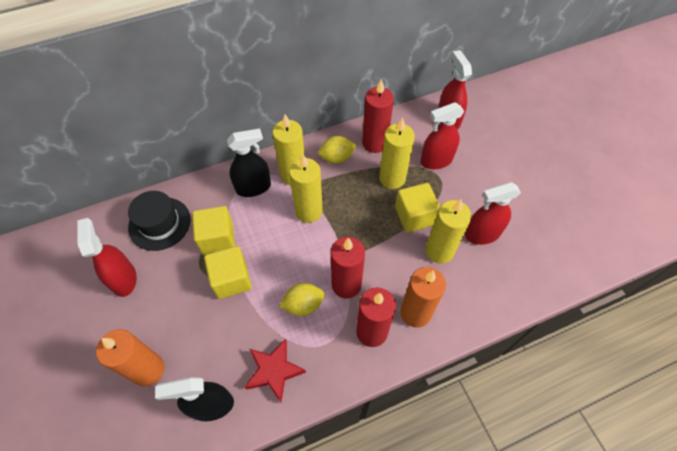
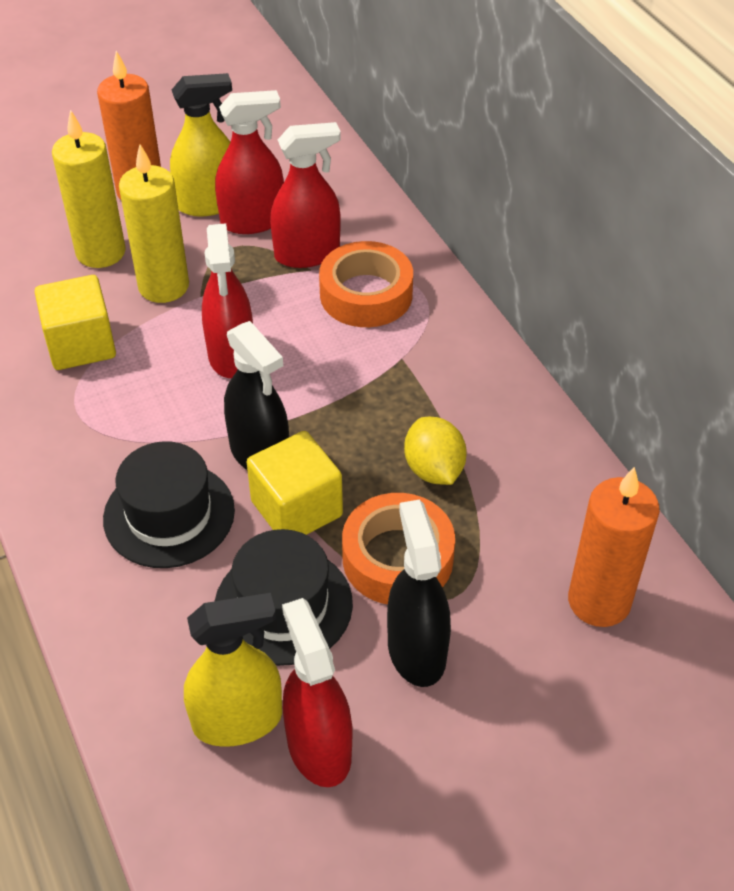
black hat: 1 -> 2
orange tape: 0 -> 2
red candle: 3 -> 0
red star: 1 -> 0
yellow candle: 4 -> 2
yellow cube: 3 -> 2
yellow lemon: 2 -> 1
yellow spray bottle: 0 -> 2

